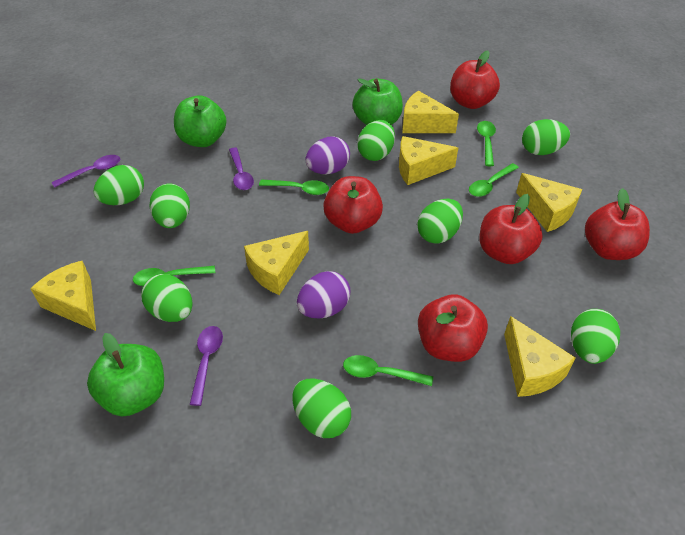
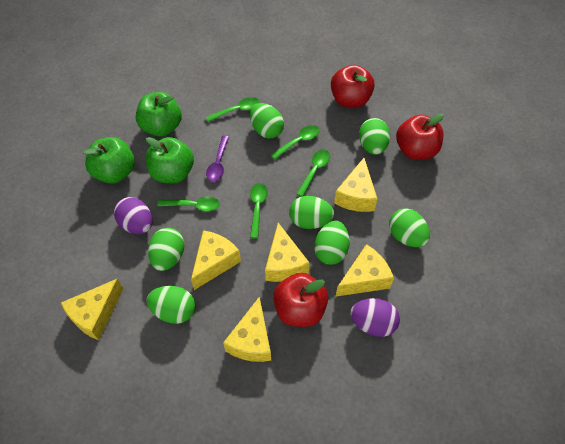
green egg: 8 -> 7
purple spoon: 3 -> 1
red apple: 5 -> 3

